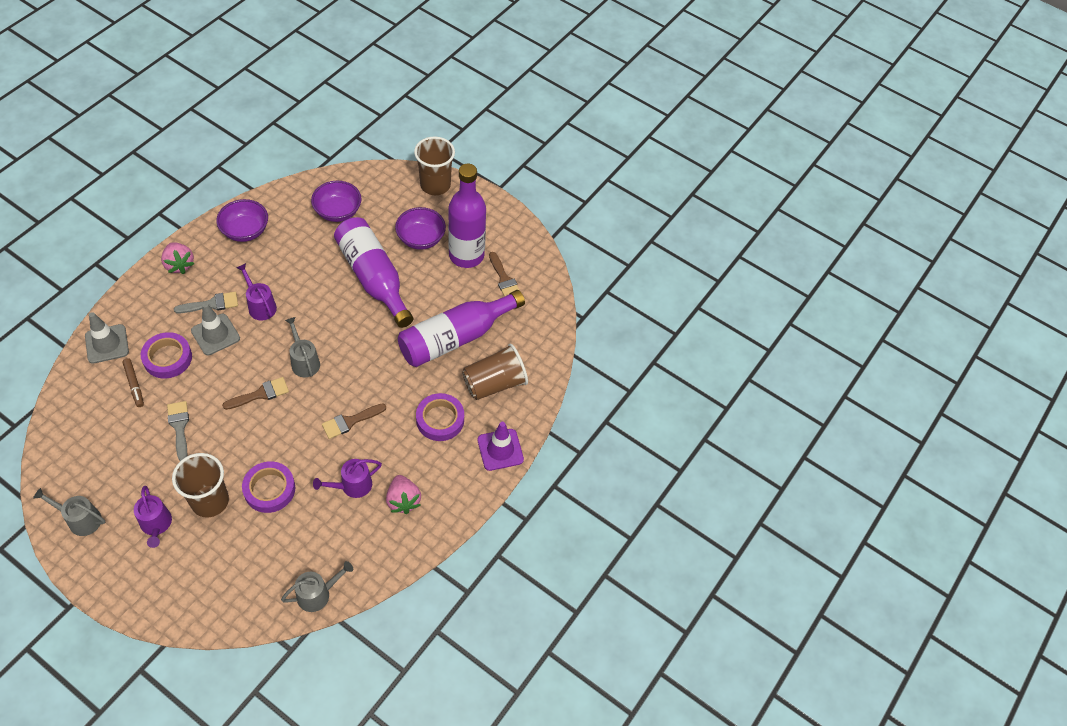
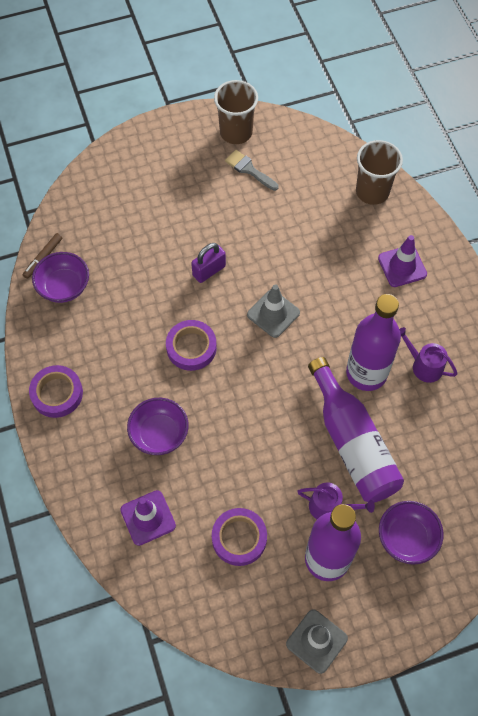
brown brush: 3 -> 0
brown cup: 3 -> 2
grey brush: 2 -> 1
grey watering can: 3 -> 0
pink strawberry: 2 -> 0
purple padlock: 0 -> 1
purple traffic cone: 1 -> 2
purple watering can: 3 -> 2

